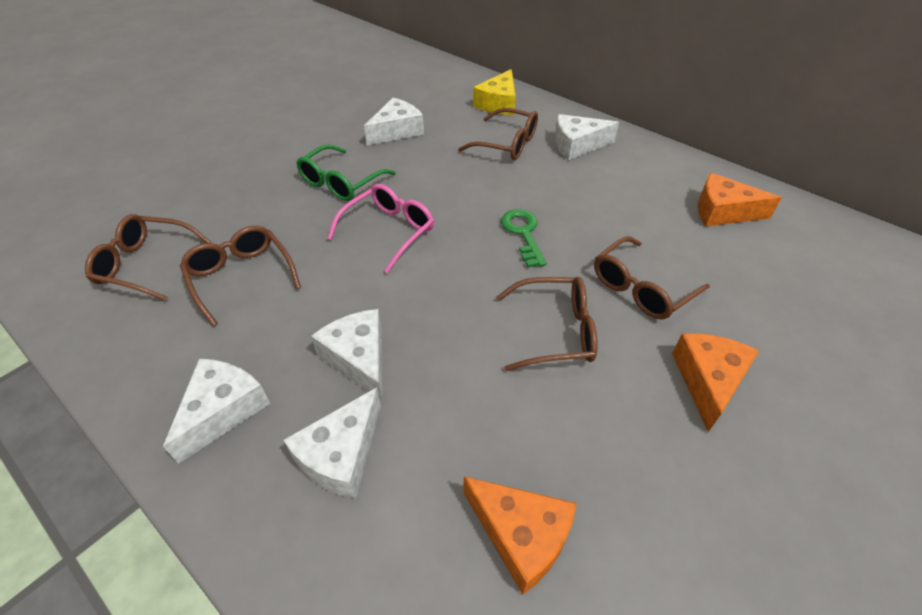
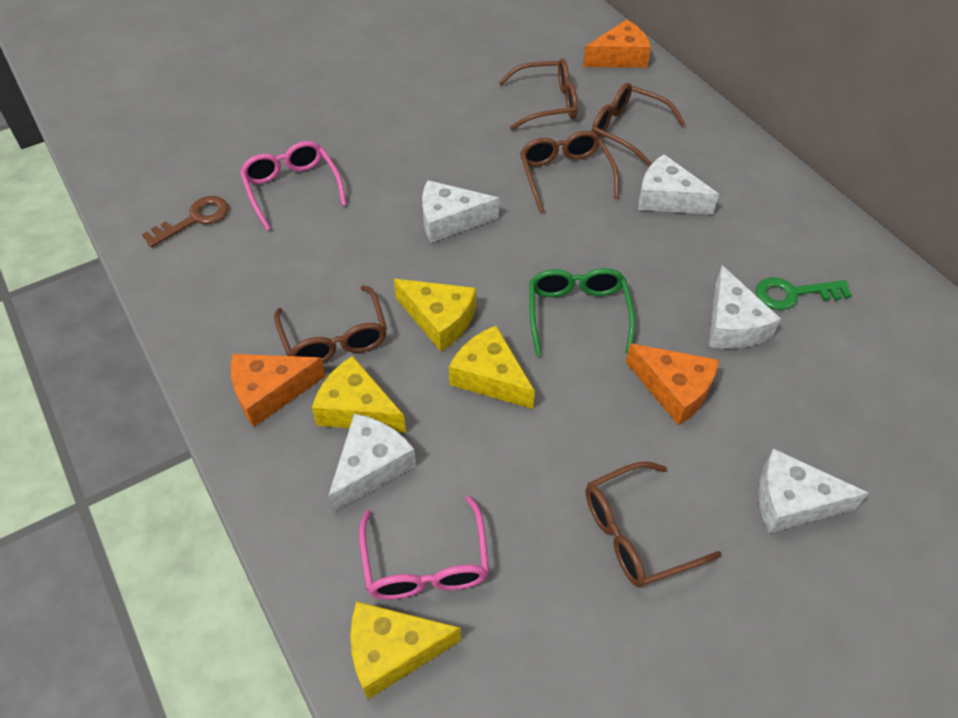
brown key: 0 -> 1
pink glasses: 1 -> 2
yellow cheese: 1 -> 4

